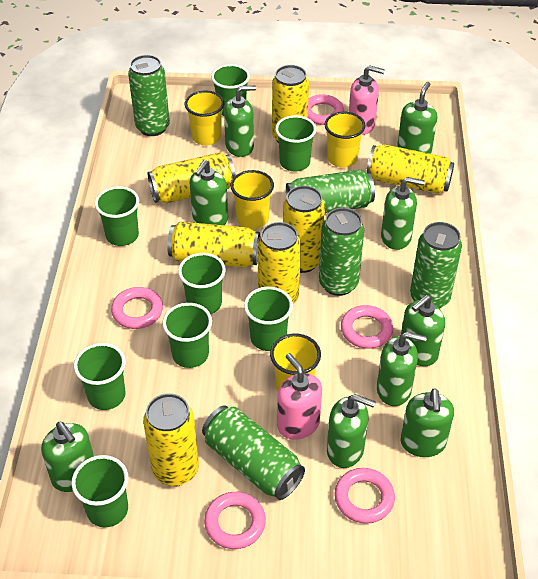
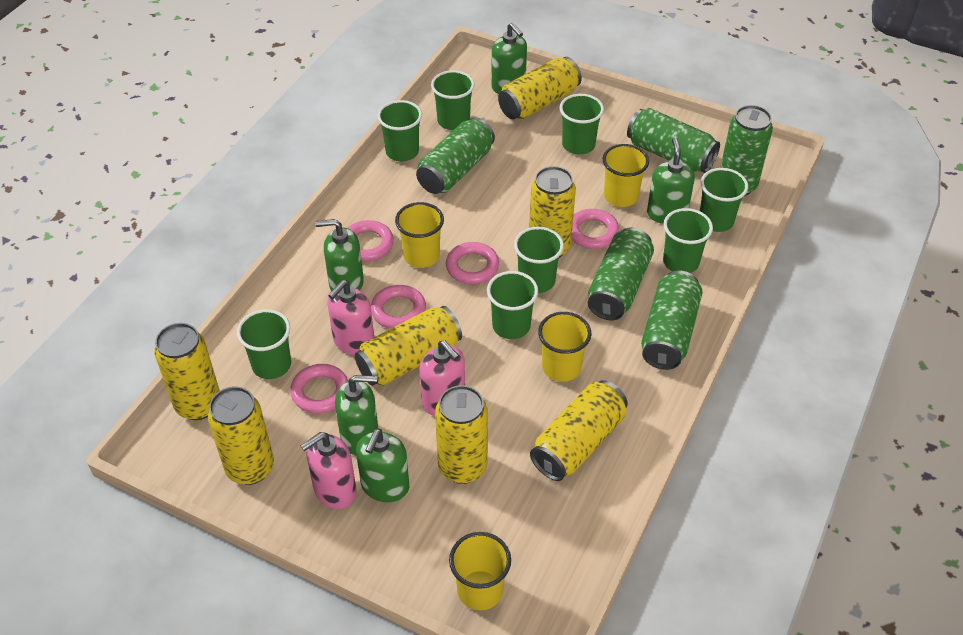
green soap dispenser: 9 -> 5
pink soap dispenser: 2 -> 3

